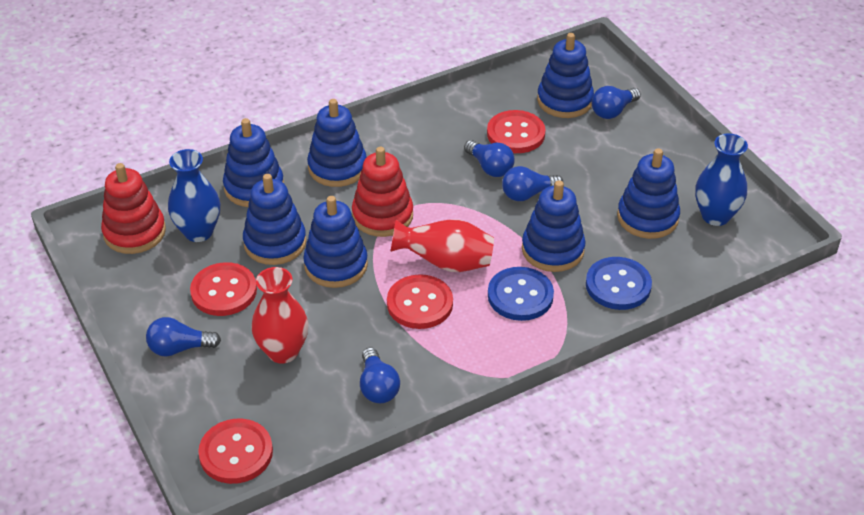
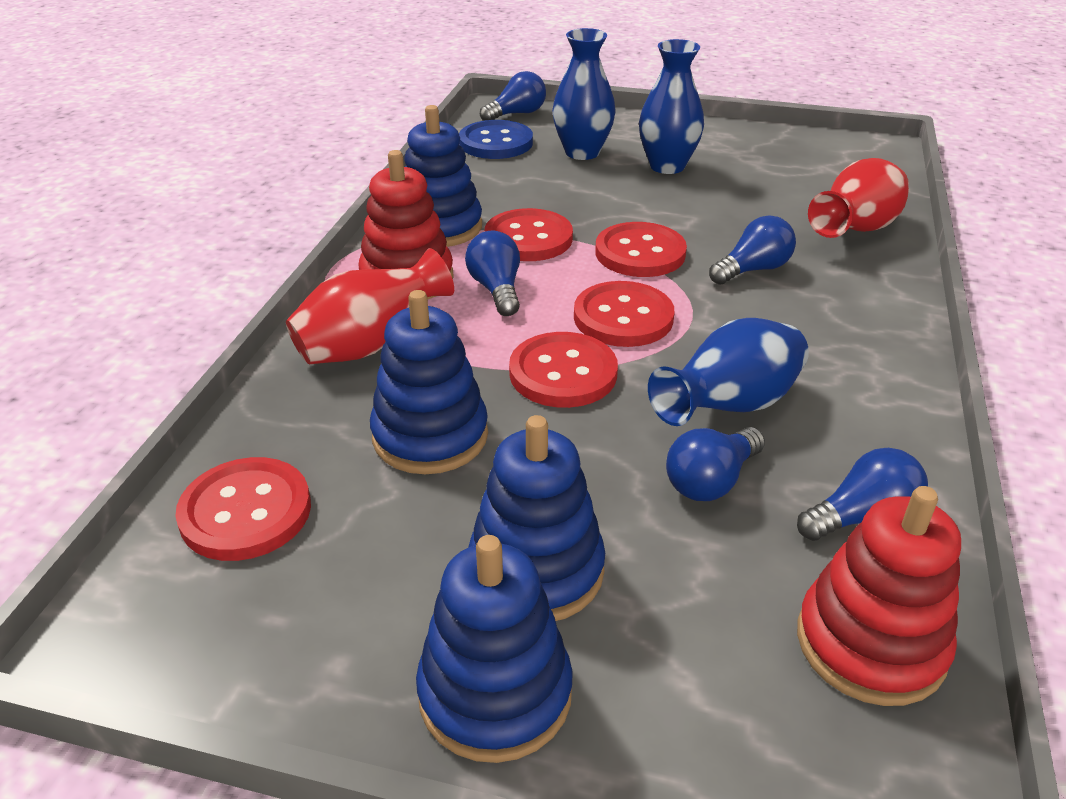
blue button: 2 -> 1
blue stacking toy: 7 -> 4
blue vase: 2 -> 3
red button: 4 -> 5

